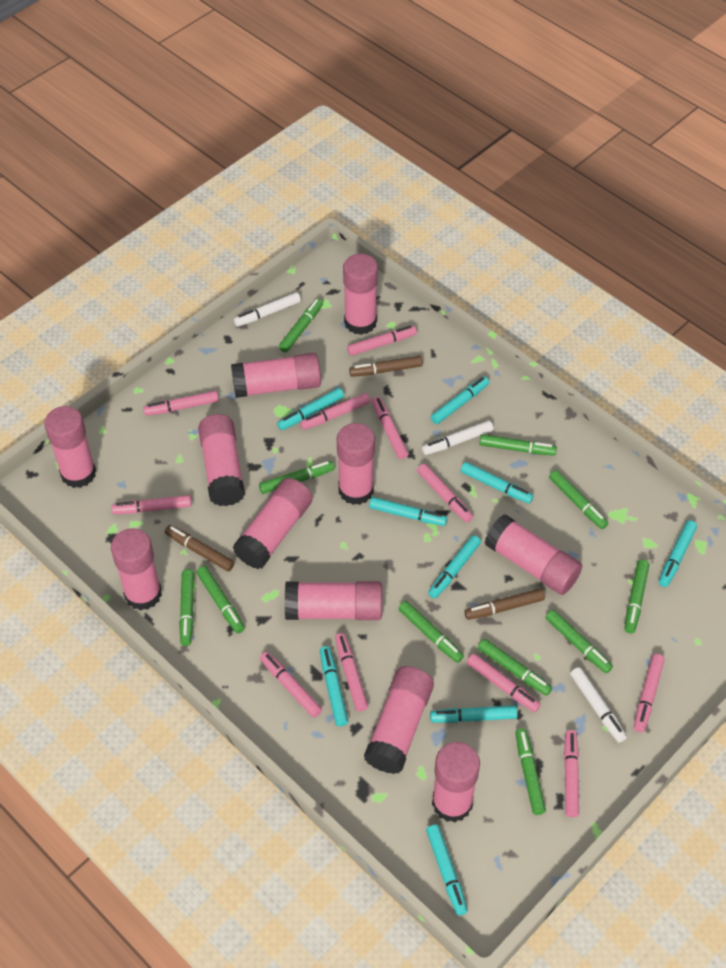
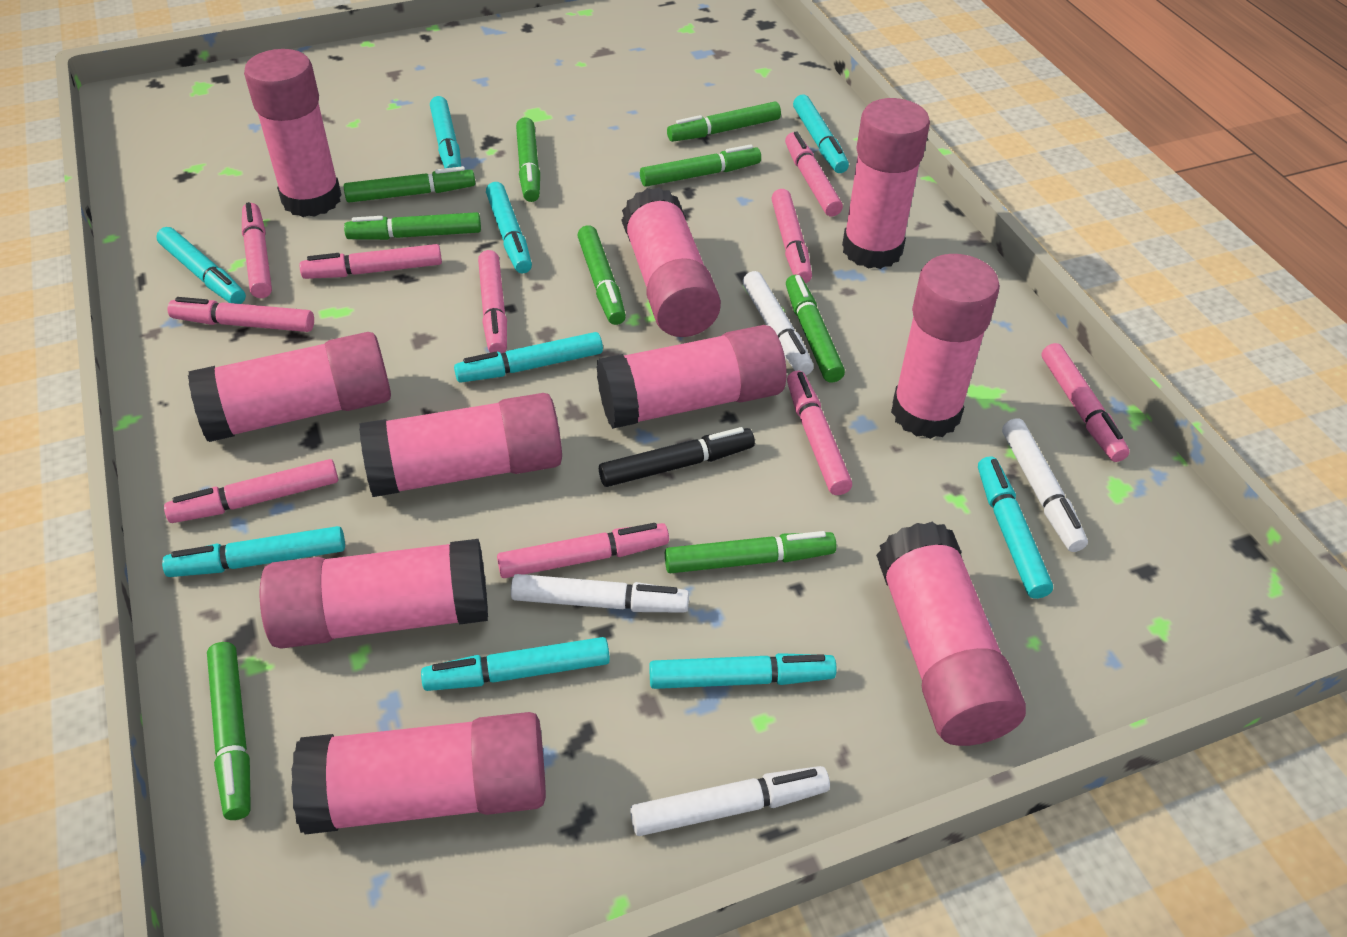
black marker: 0 -> 1
brown marker: 3 -> 0
green marker: 11 -> 9
pink glue stick: 11 -> 10
pink marker: 11 -> 10
white marker: 3 -> 4

